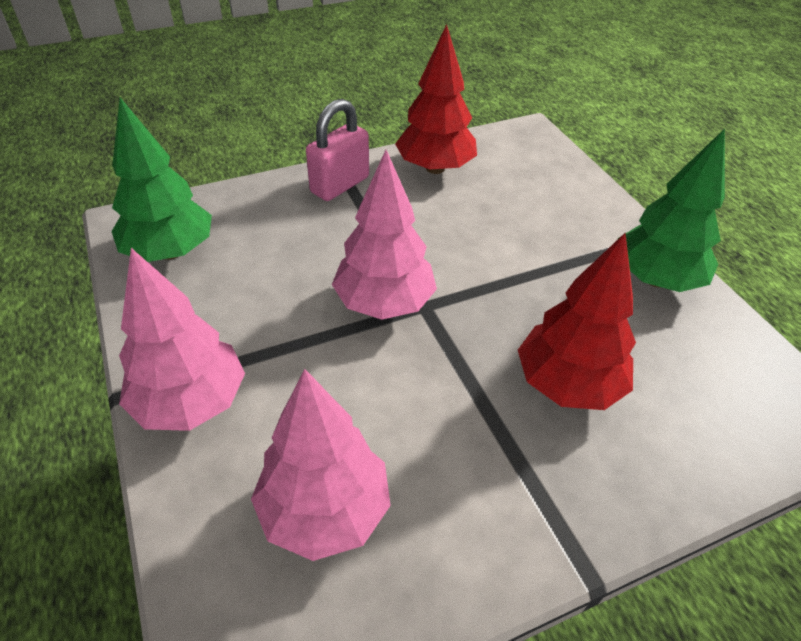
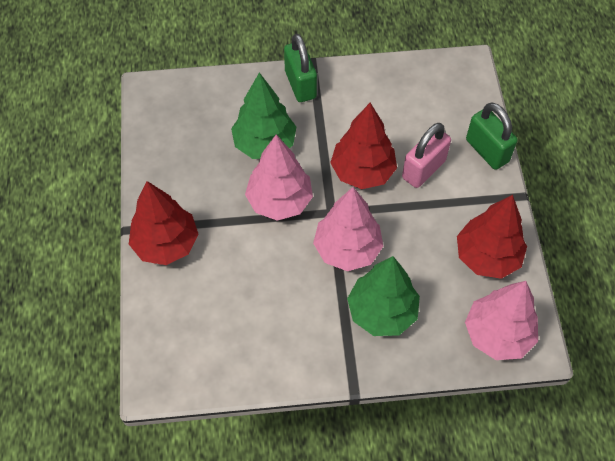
green padlock: 0 -> 2
red tree: 2 -> 3

